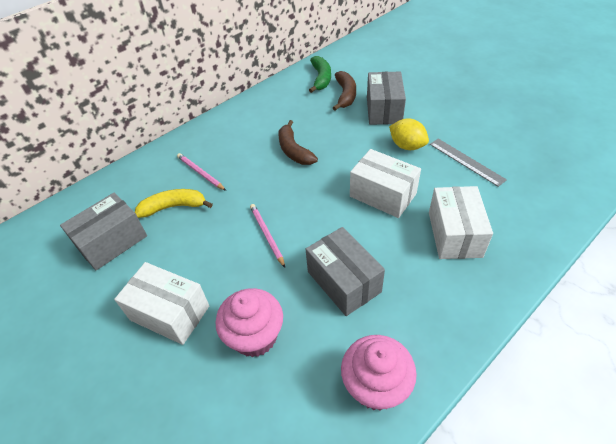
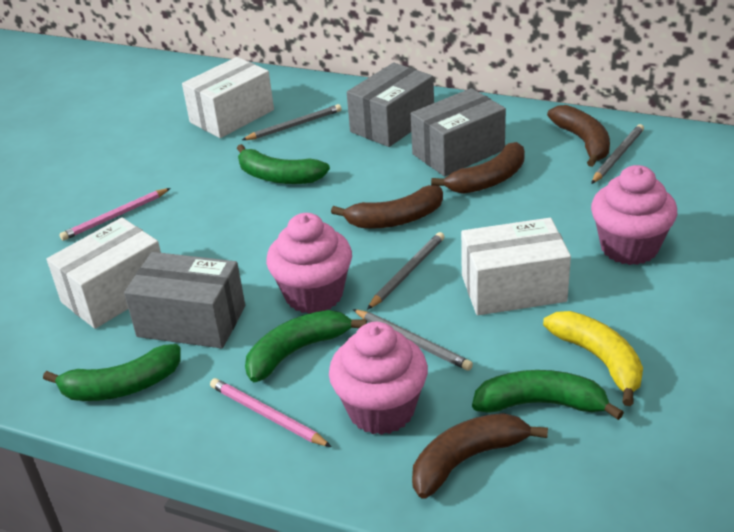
brown banana: 2 -> 4
green banana: 1 -> 4
grey pencil: 0 -> 4
grey ruler: 1 -> 0
pink cupcake: 2 -> 3
yellow lemon: 1 -> 0

